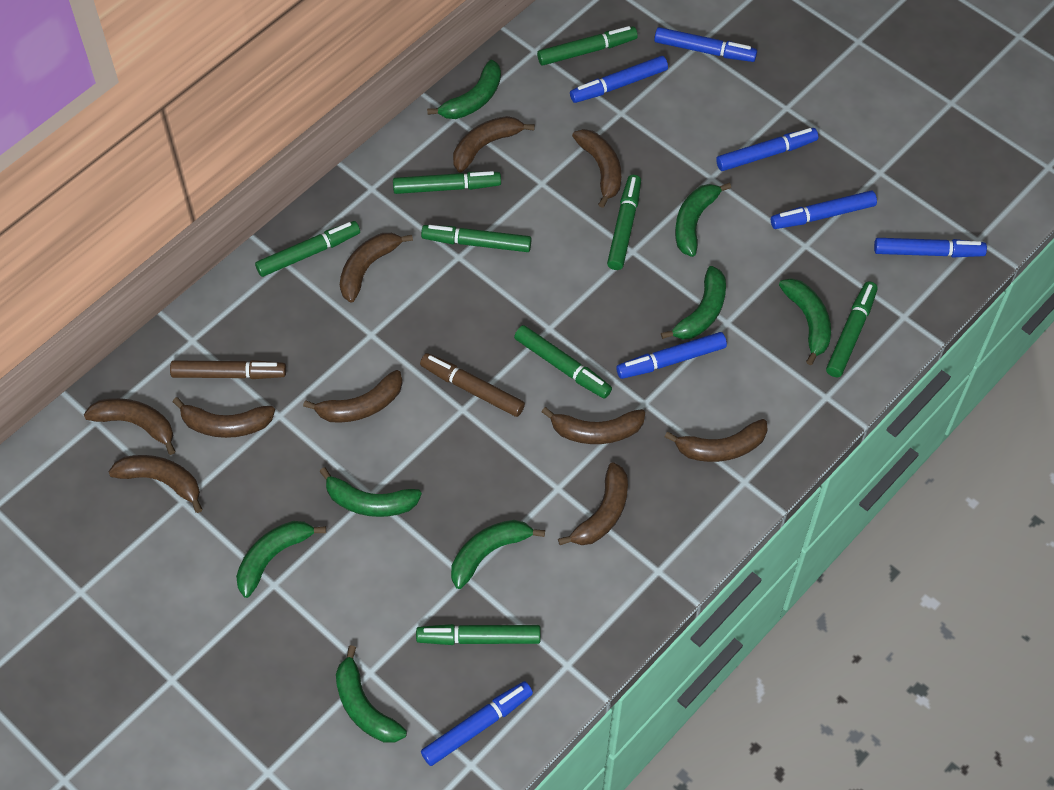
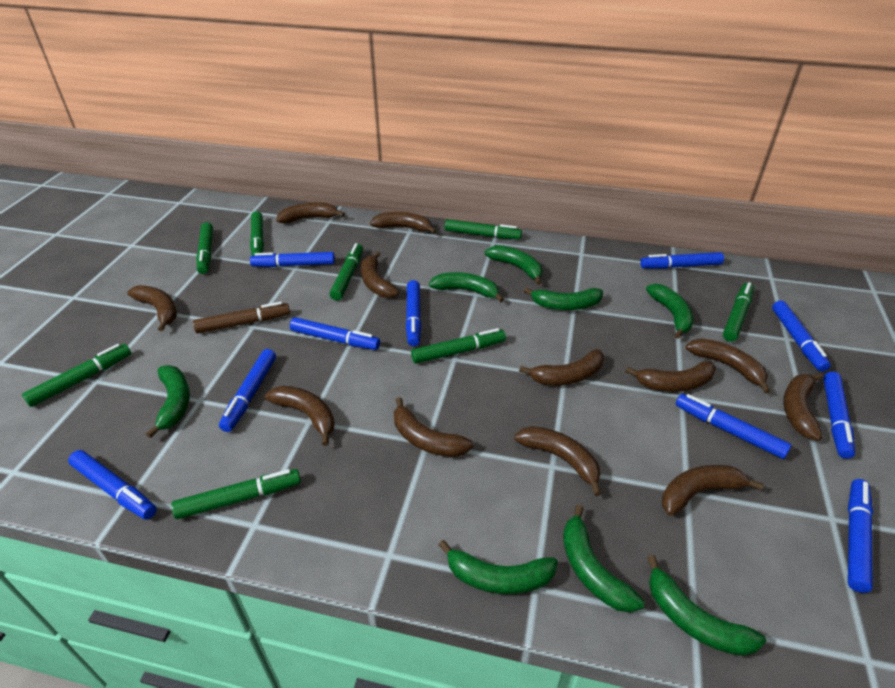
blue marker: 7 -> 10
brown banana: 10 -> 12
brown marker: 2 -> 1

